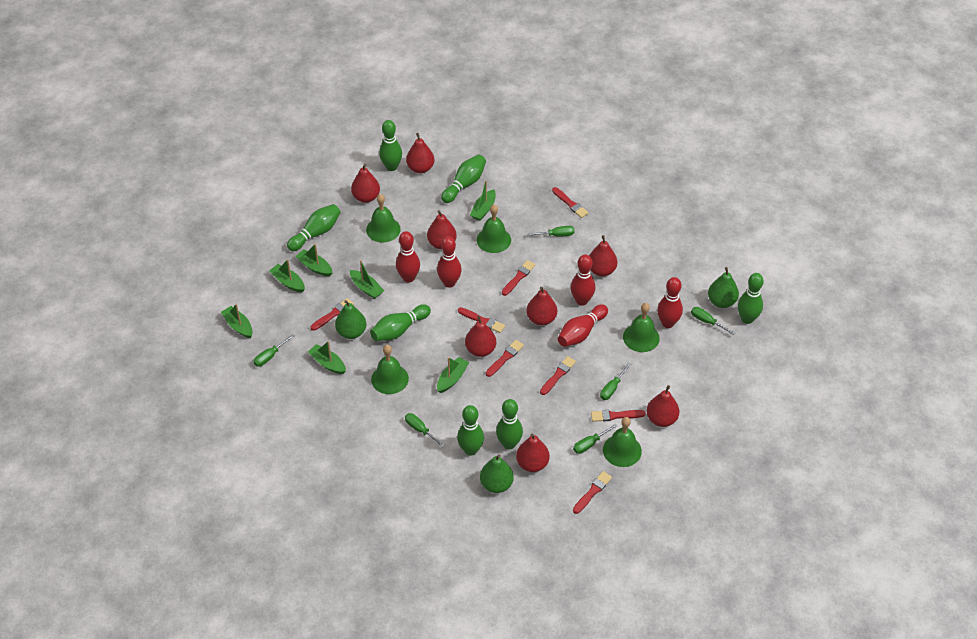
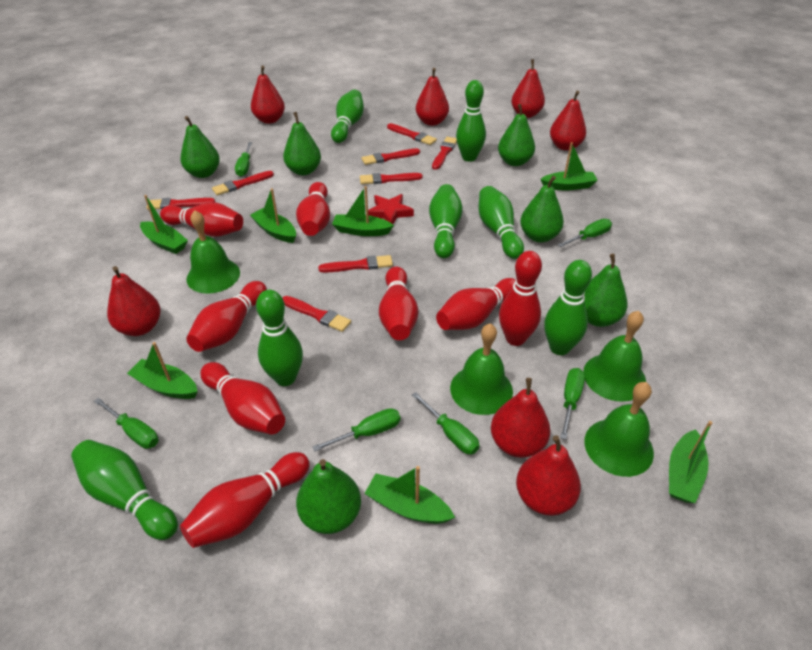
green bell: 5 -> 4
green pear: 3 -> 6
red bowling pin: 5 -> 8
red pear: 8 -> 7
red star: 0 -> 1

